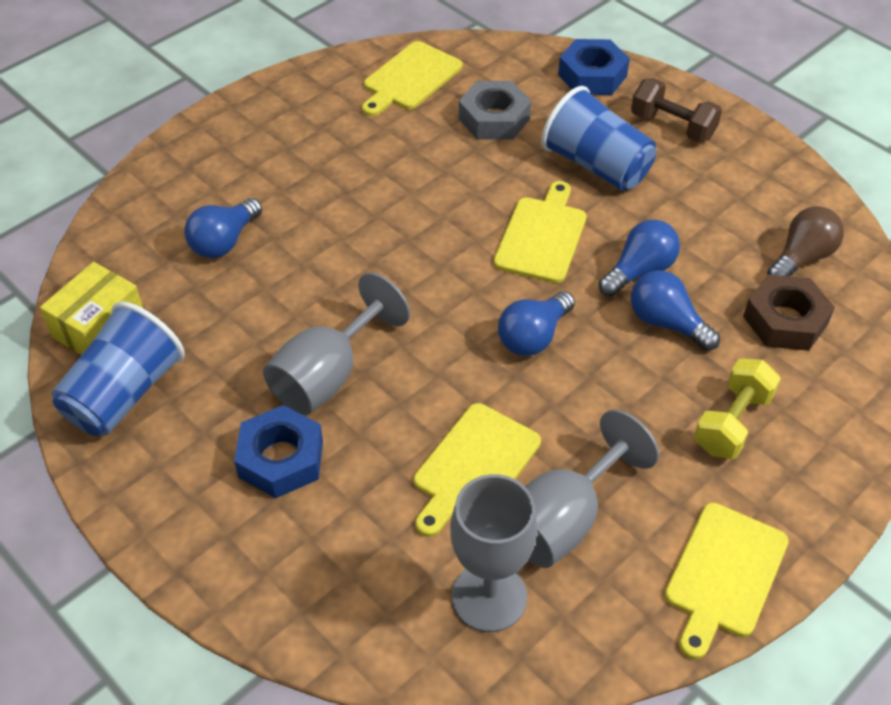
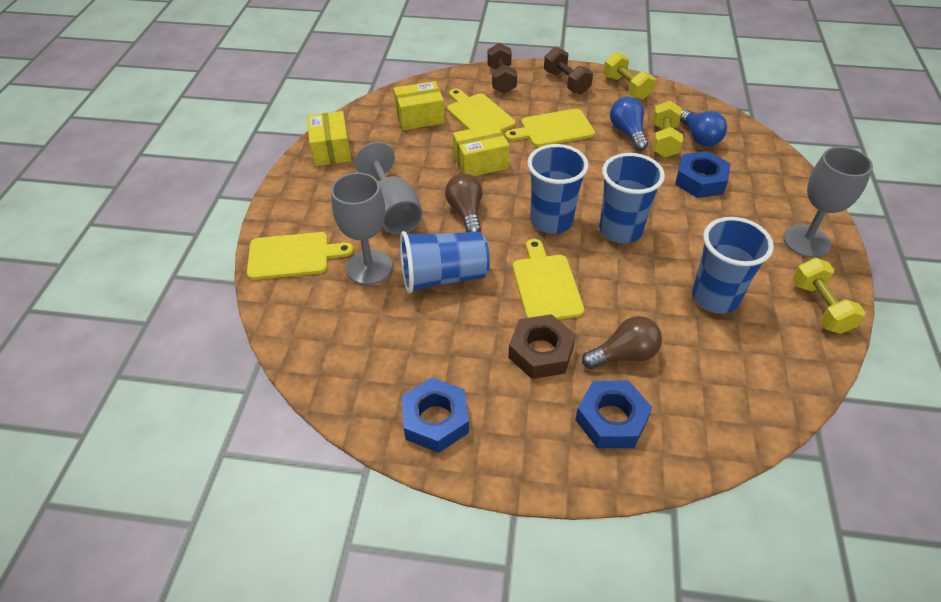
blue cup: 2 -> 4
blue light bulb: 4 -> 2
blue nut: 2 -> 3
brown dumbbell: 1 -> 2
brown light bulb: 1 -> 2
grey nut: 1 -> 0
yellow box: 1 -> 3
yellow dumbbell: 1 -> 3

